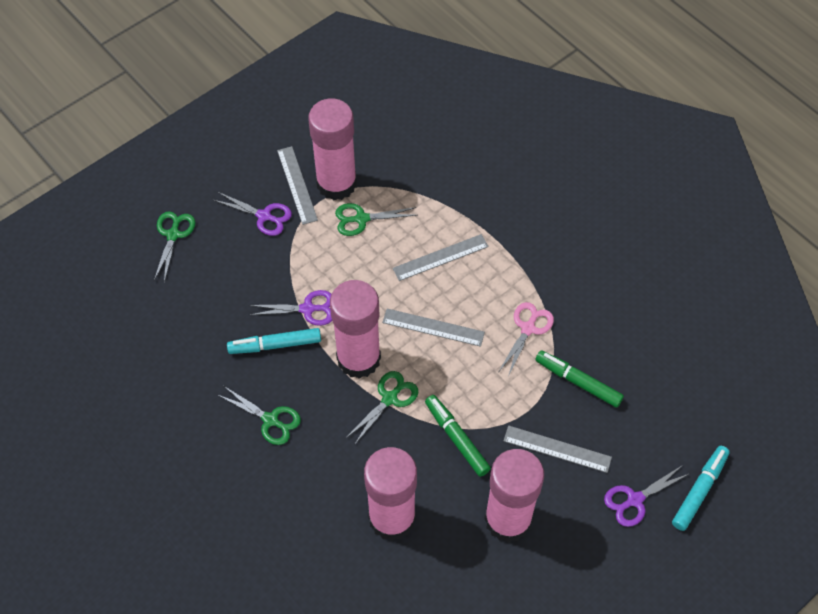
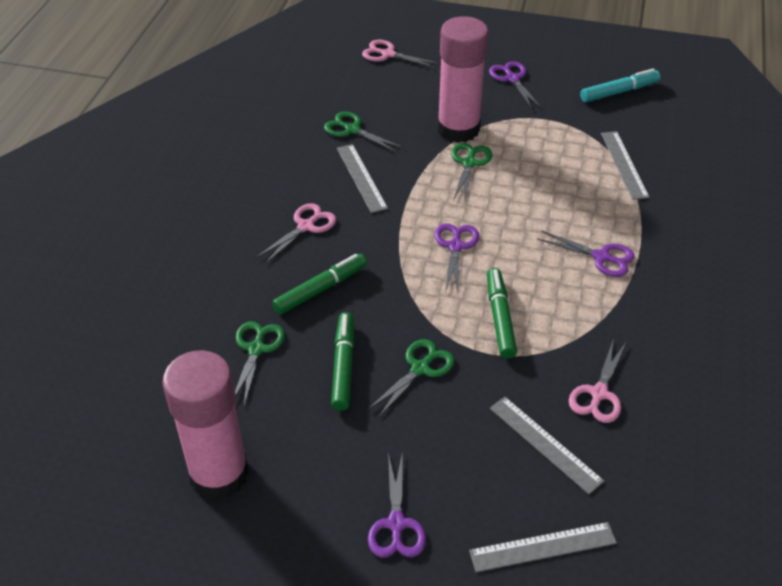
green marker: 2 -> 3
pink glue stick: 4 -> 2
pink scissors: 1 -> 3
purple scissors: 3 -> 4
turquoise marker: 2 -> 1

